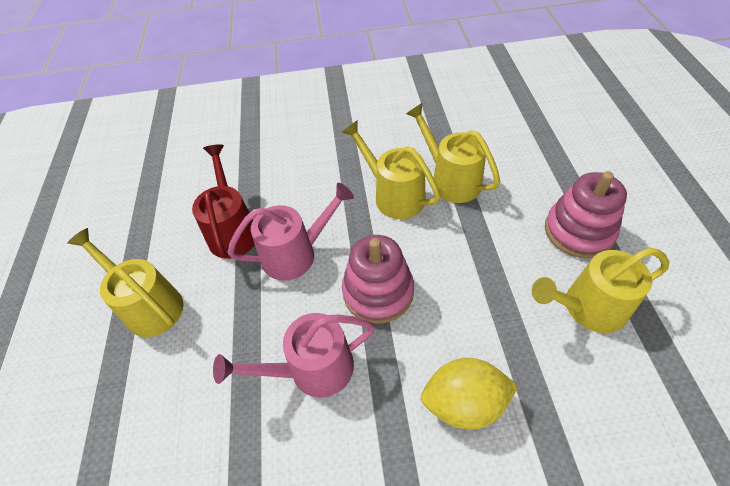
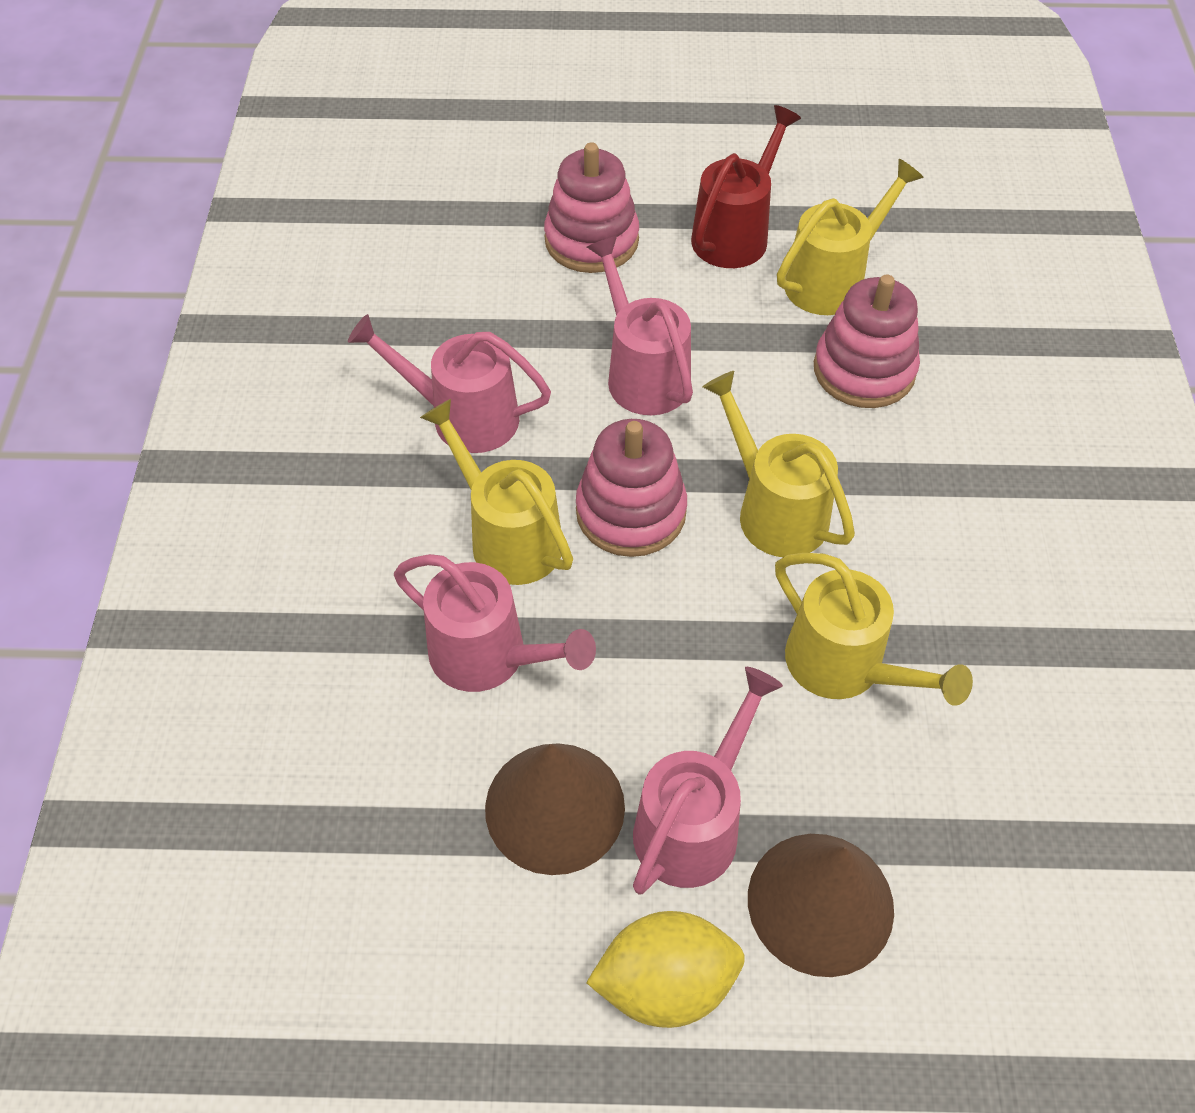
brown cone: 0 -> 2
pink stacking toy: 2 -> 3
pink watering can: 2 -> 4

